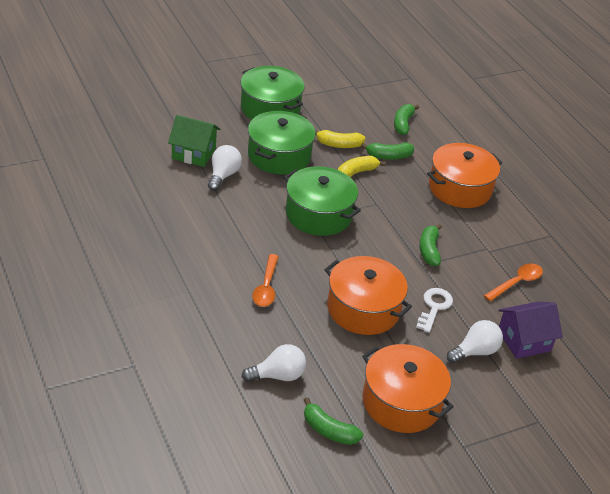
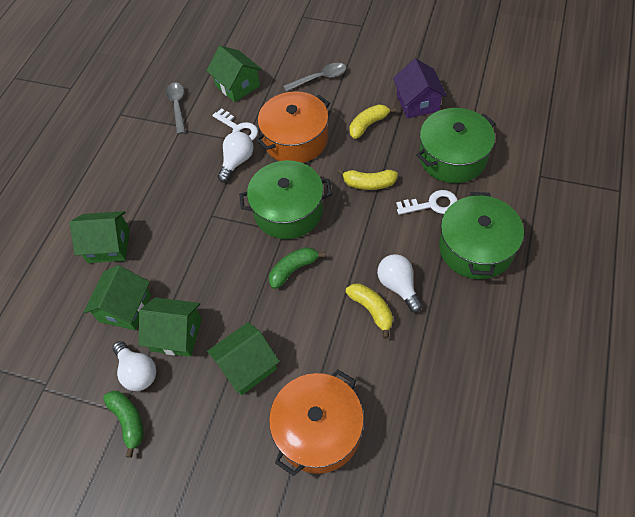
green banana: 4 -> 2
green house: 1 -> 5
grey spoon: 0 -> 2
orange pot: 3 -> 2
orange spoon: 2 -> 0
white key: 1 -> 2
yellow banana: 2 -> 3

